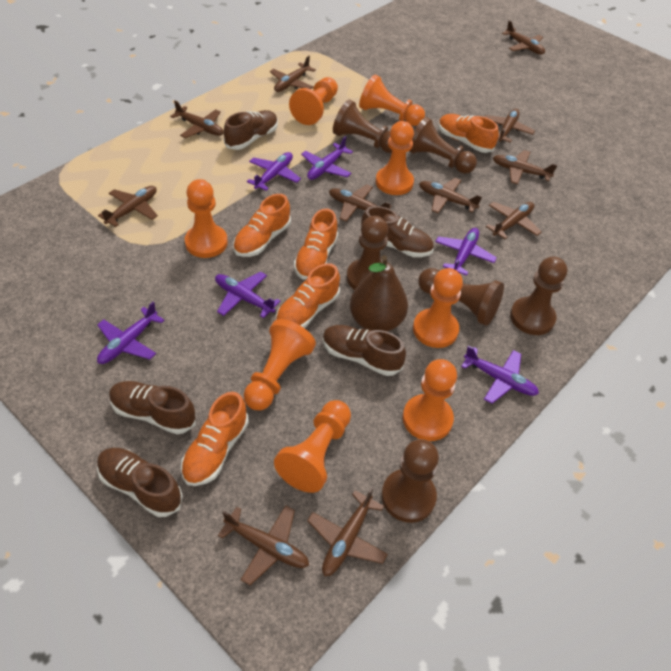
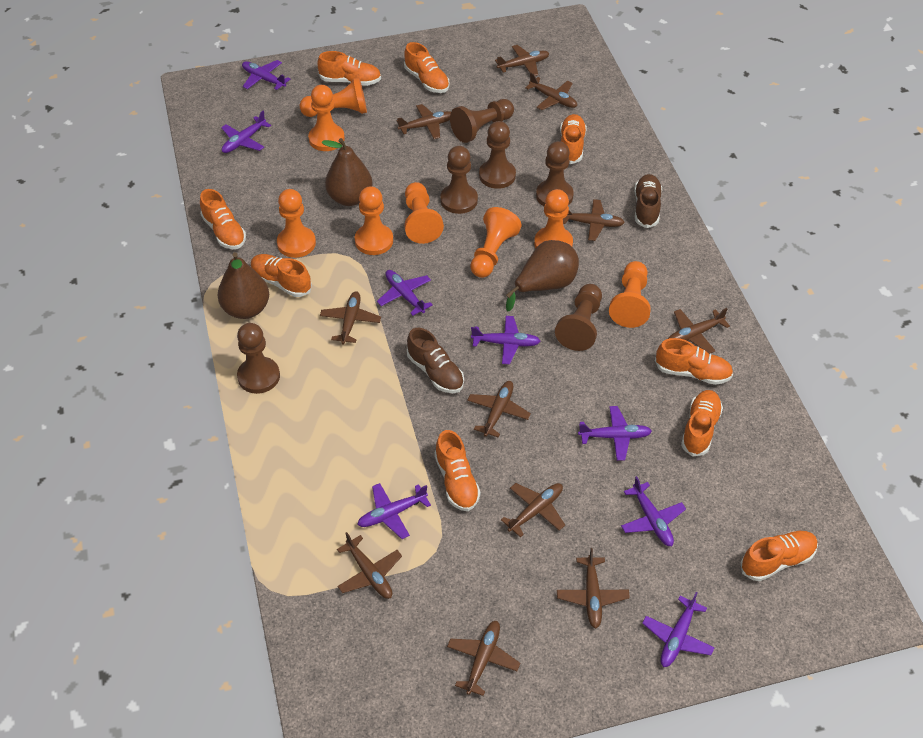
brown pear: 1 -> 3
brown shoe: 5 -> 2
orange shoe: 5 -> 9
purple plane: 6 -> 8

